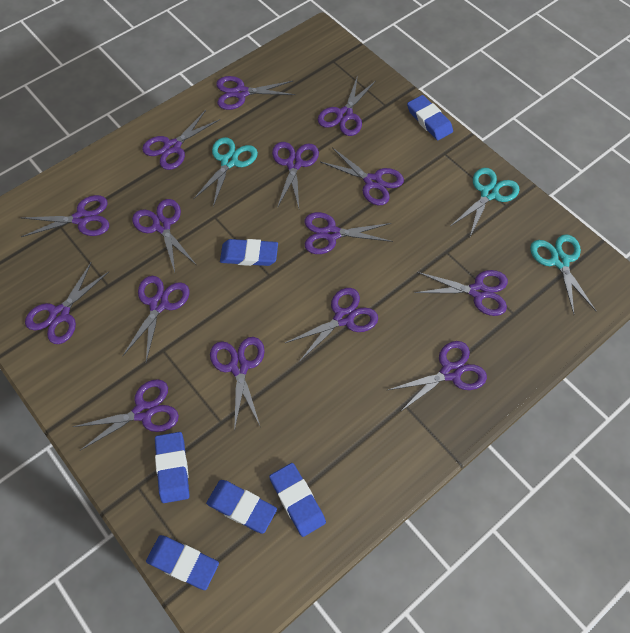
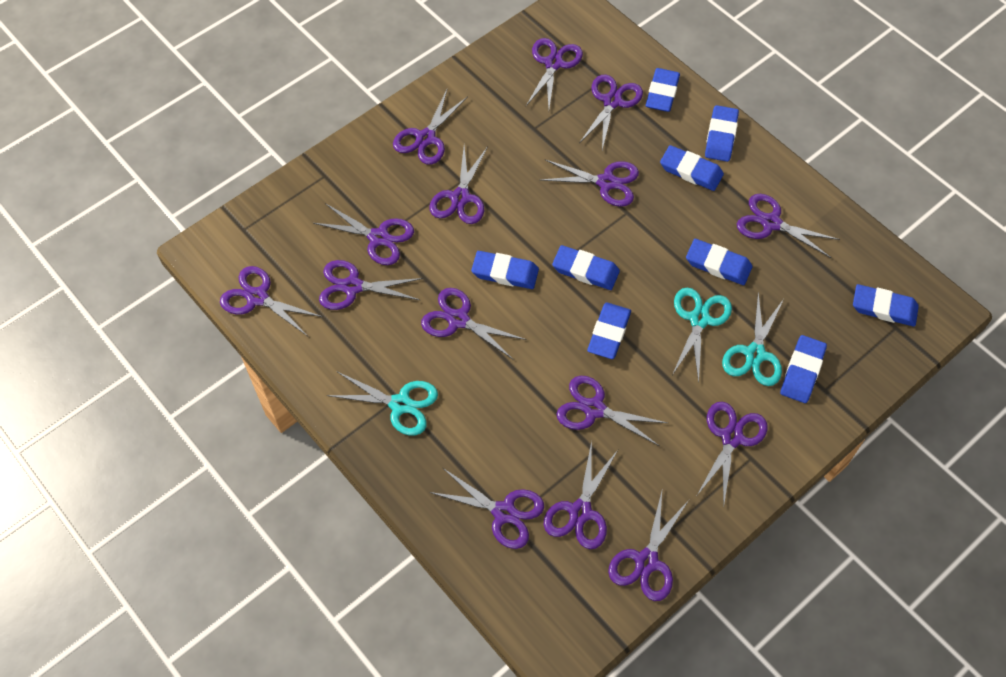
blue eraser: 6 -> 9

